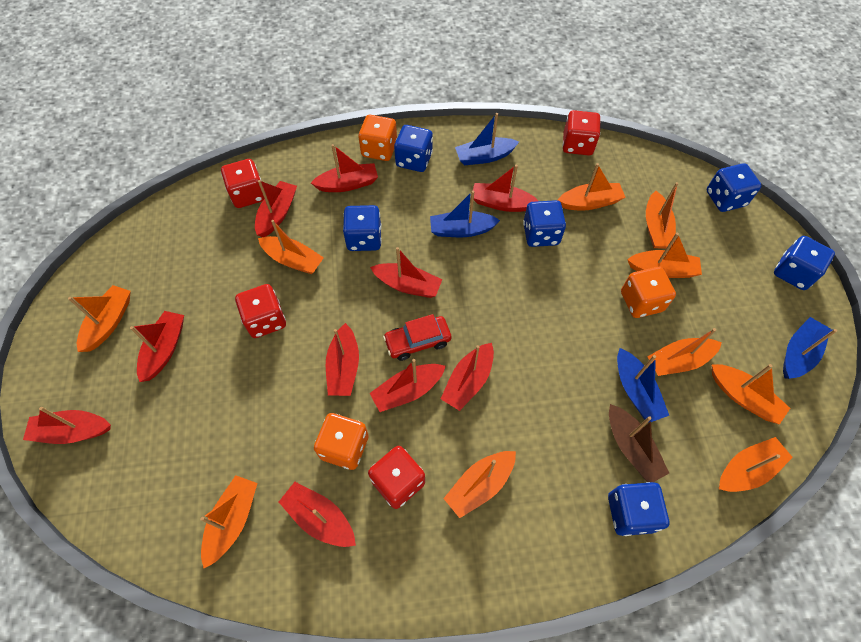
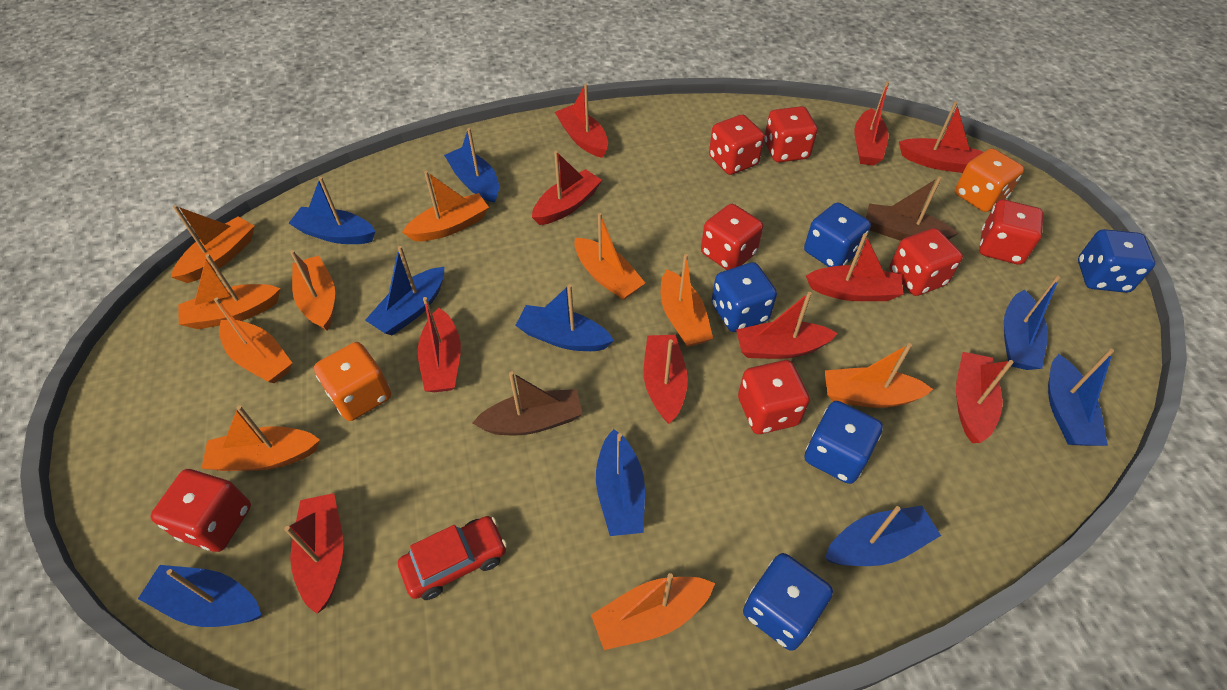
blue boat: 4 -> 9
blue dice: 6 -> 5
brown boat: 1 -> 2
orange dice: 3 -> 2
red dice: 4 -> 7

